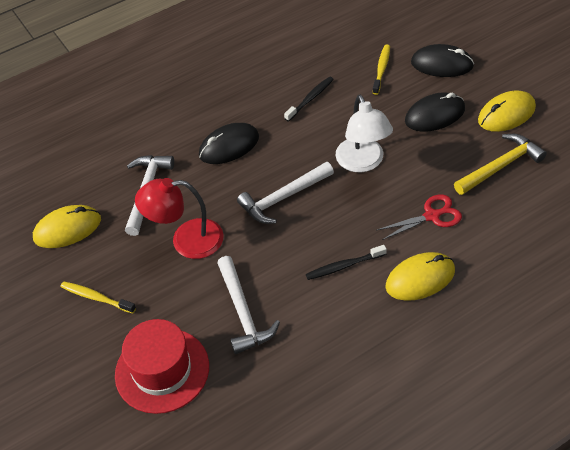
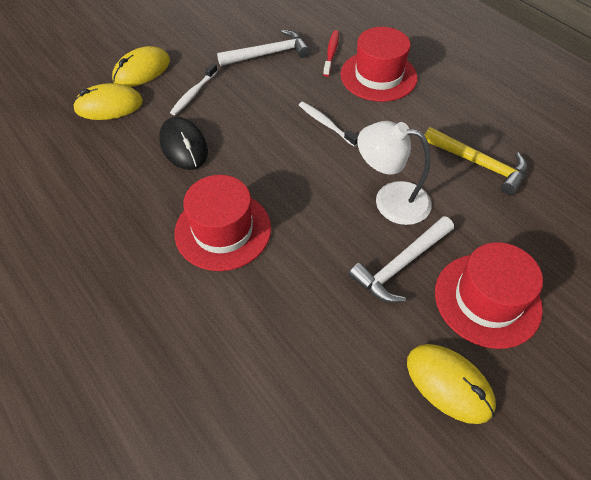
black mouse: 3 -> 1
black toothbrush: 2 -> 0
red hat: 1 -> 3
red lamp: 1 -> 0
red scissors: 1 -> 0
red toothbrush: 0 -> 1
white hammer: 3 -> 2
white toothbrush: 0 -> 2
yellow toothbrush: 2 -> 0

